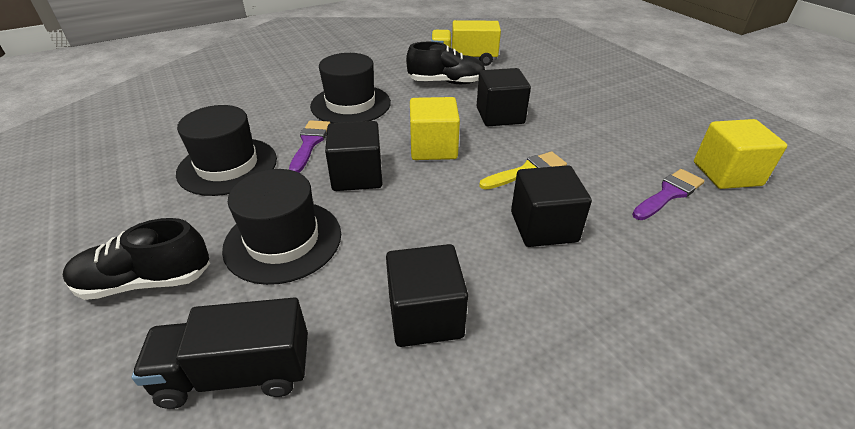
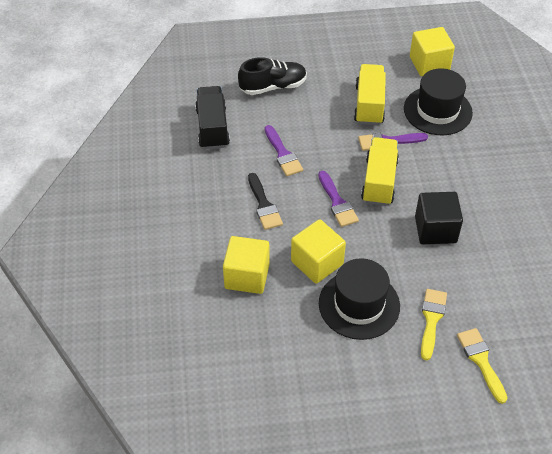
black brush: 0 -> 1
black cube: 4 -> 1
black hat: 3 -> 2
black shoe: 2 -> 1
purple brush: 2 -> 3
yellow brush: 1 -> 2
yellow cube: 2 -> 3
yellow truck: 1 -> 2

